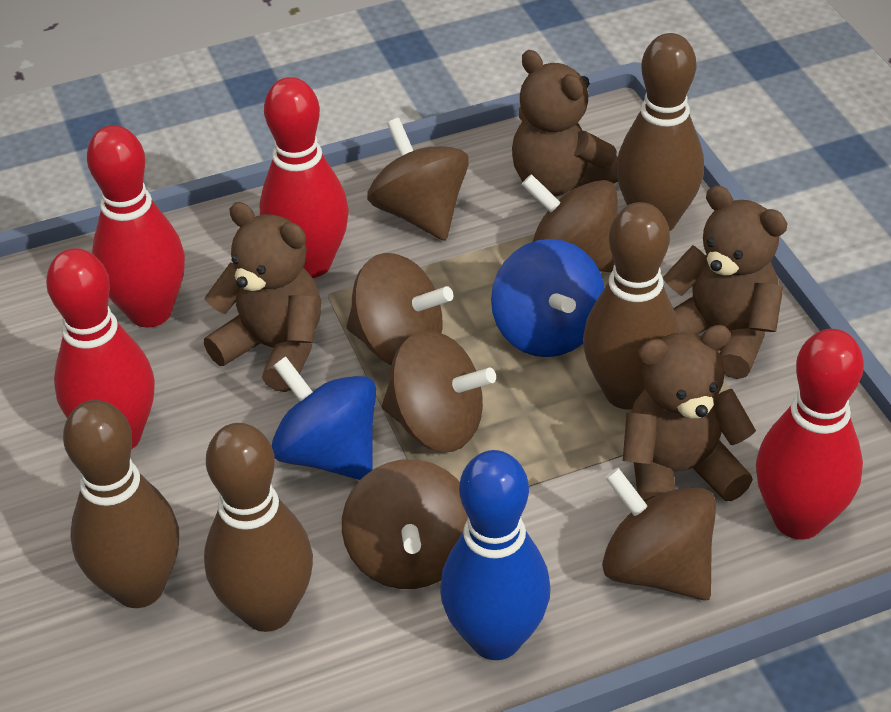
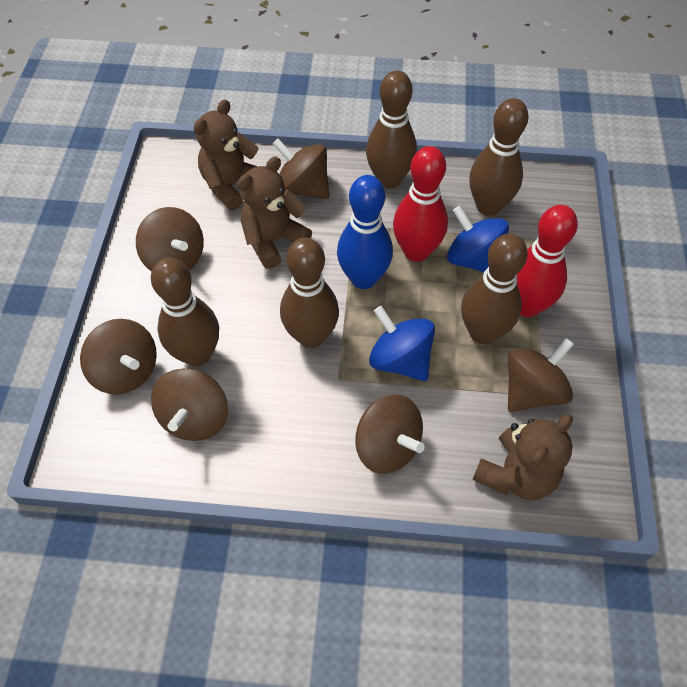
brown bowling pin: 4 -> 5
brown teddy bear: 4 -> 3
red bowling pin: 4 -> 2

